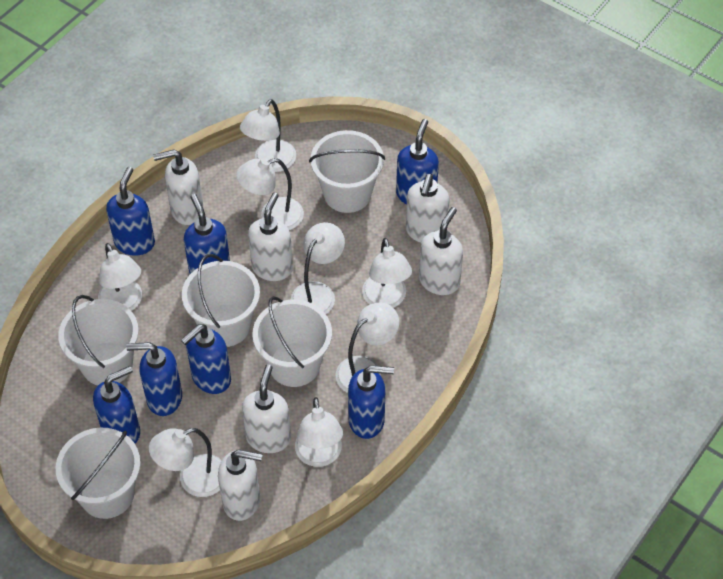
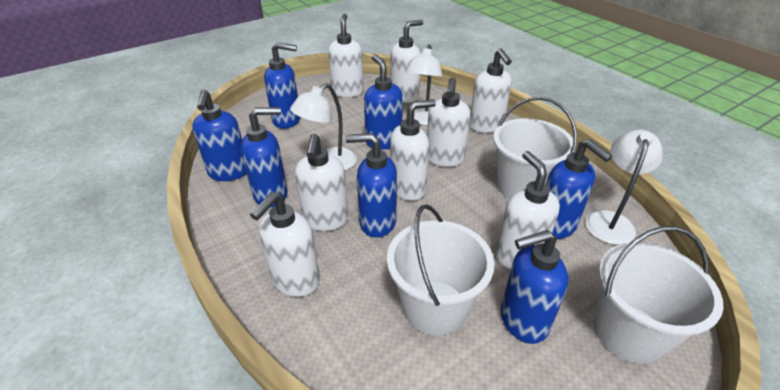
white bucket: 5 -> 3
white lamp: 8 -> 3
white soap dispenser: 6 -> 8

